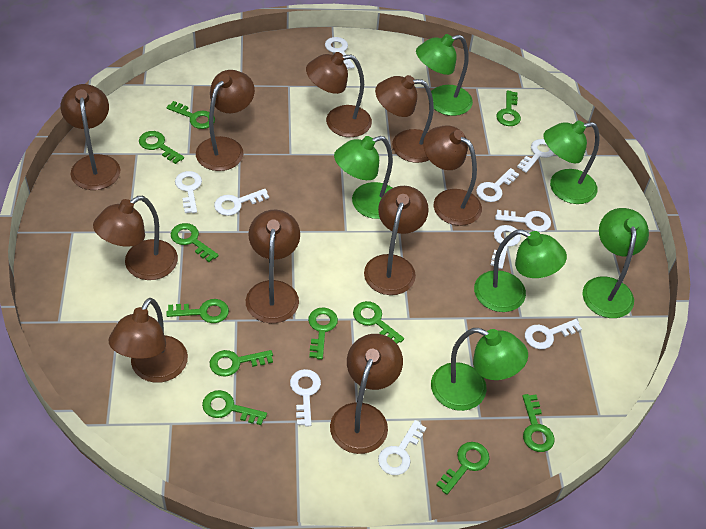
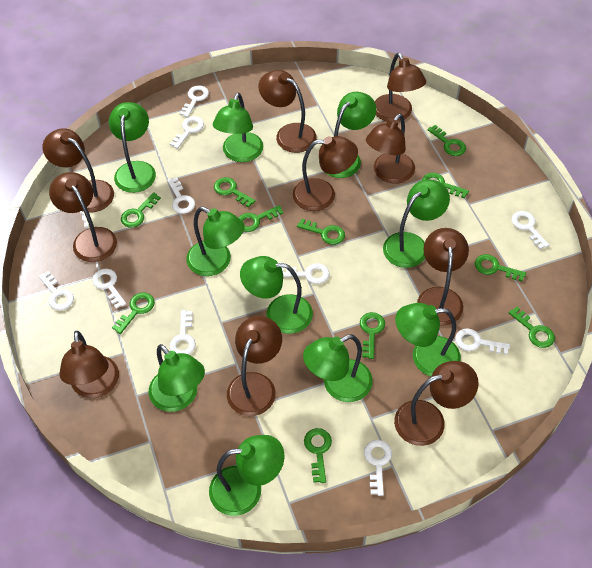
green lamp: 6 -> 10

